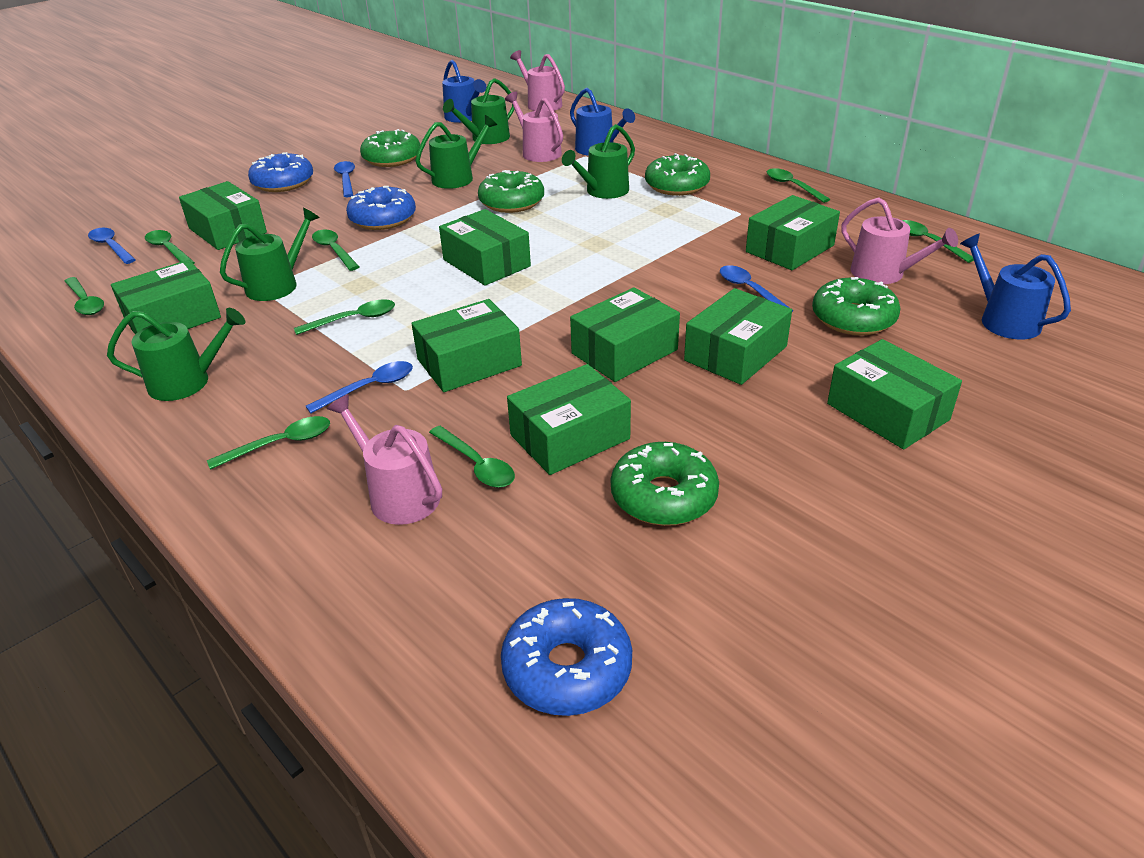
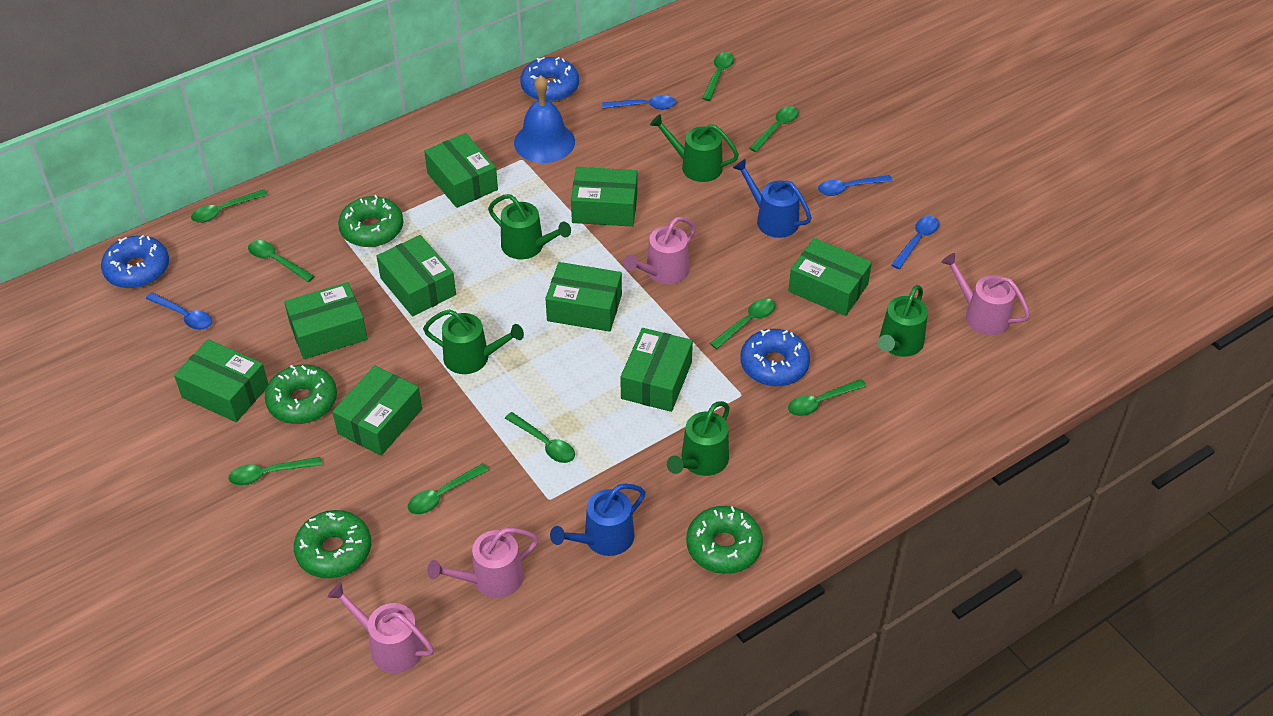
blue bell: 0 -> 1
blue watering can: 3 -> 2
green donut: 5 -> 4
green spoon: 8 -> 9

